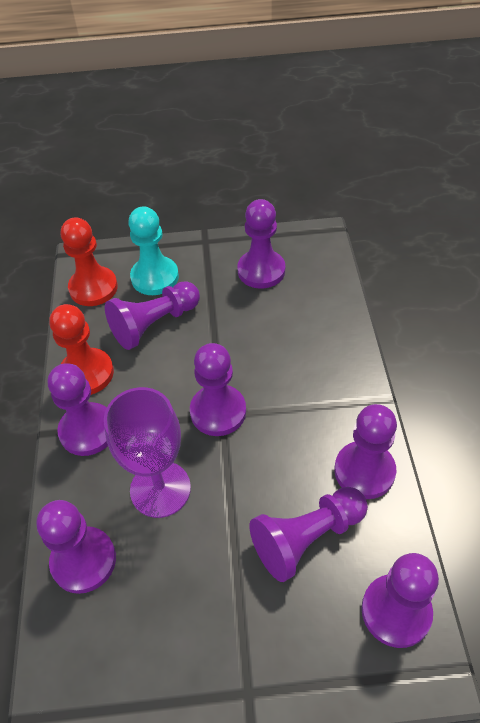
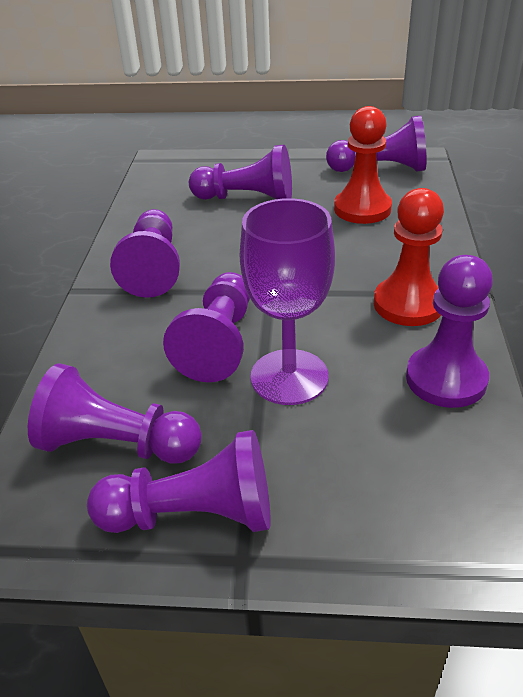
purple pawn: 8 -> 7
turquoise pawn: 1 -> 0

